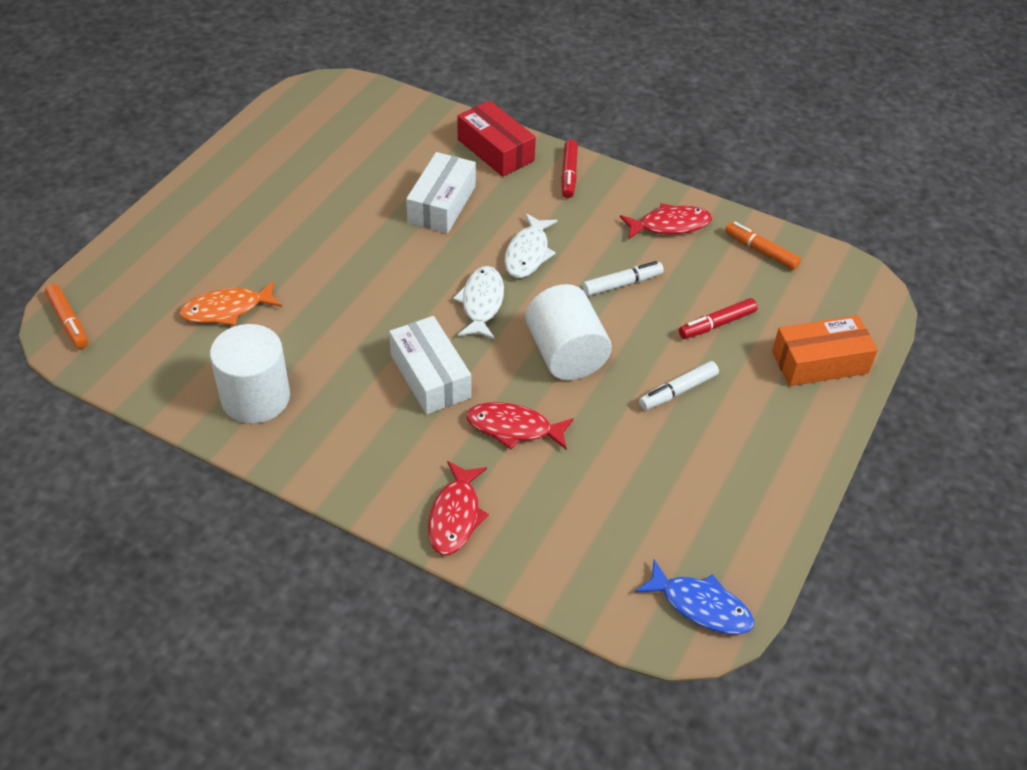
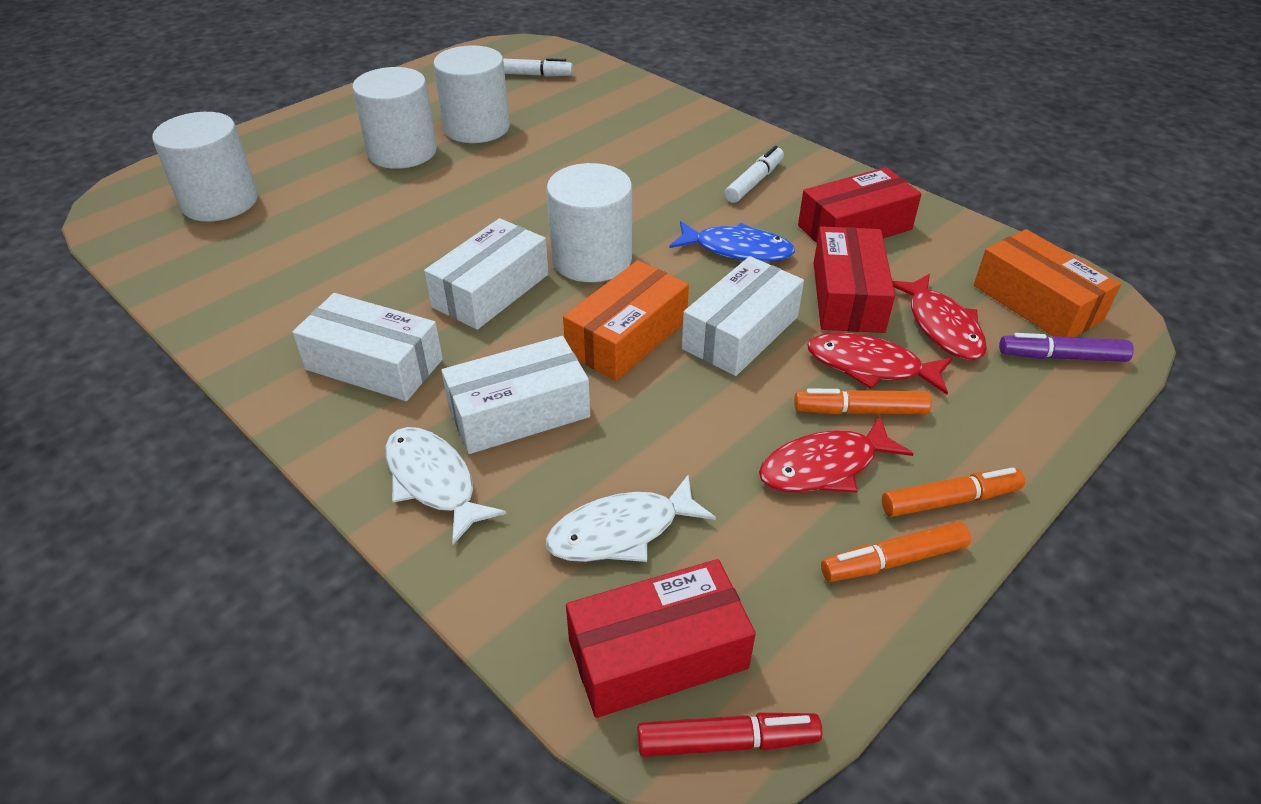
orange box: 1 -> 2
orange fish: 1 -> 0
orange marker: 2 -> 3
purple marker: 0 -> 1
red box: 1 -> 3
red marker: 2 -> 1
white box: 2 -> 4
white cylinder: 2 -> 4

